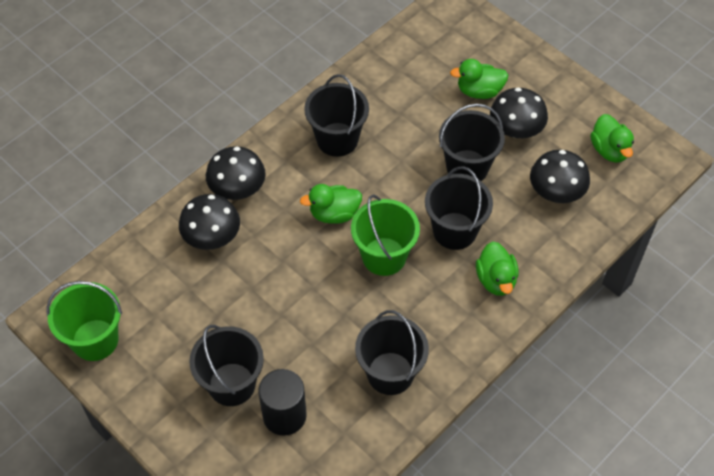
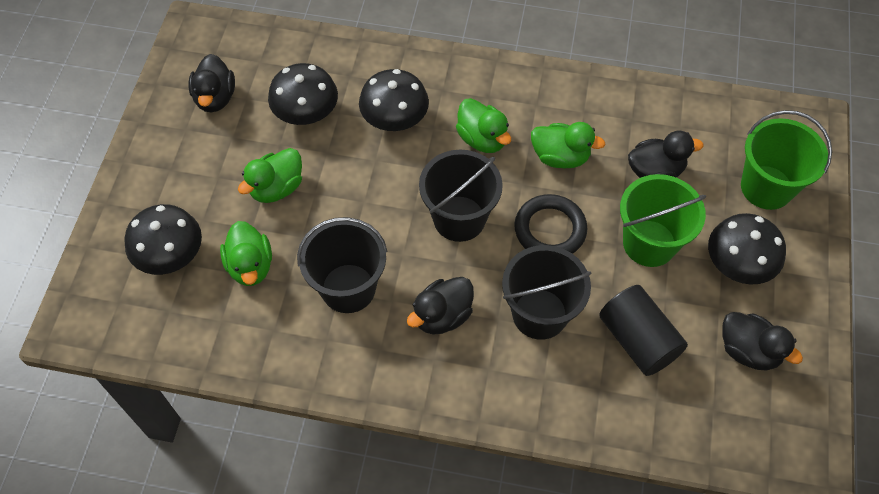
black bucket: 5 -> 3
black duck: 0 -> 4
black ring: 0 -> 1

